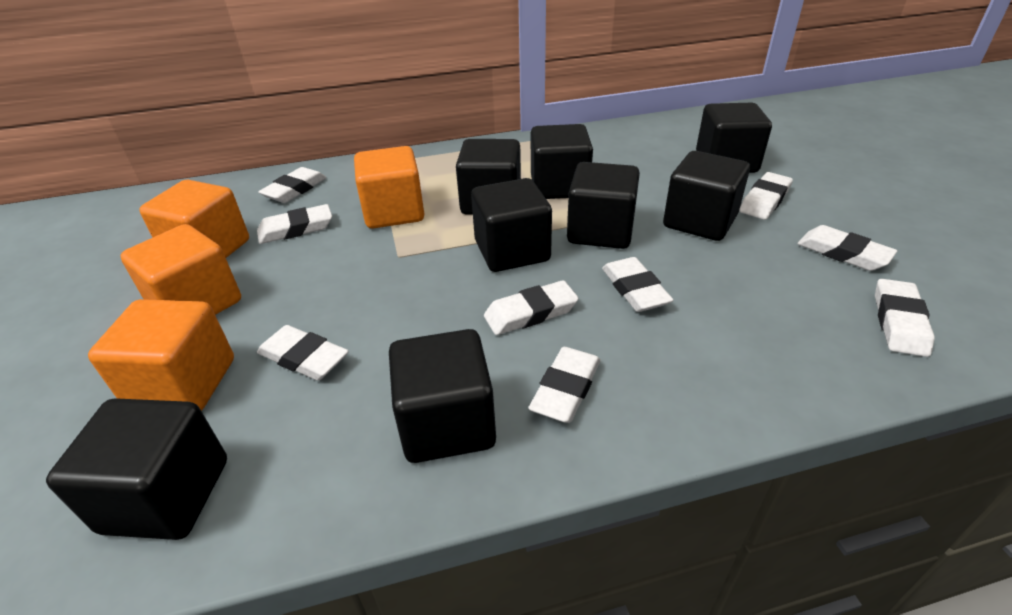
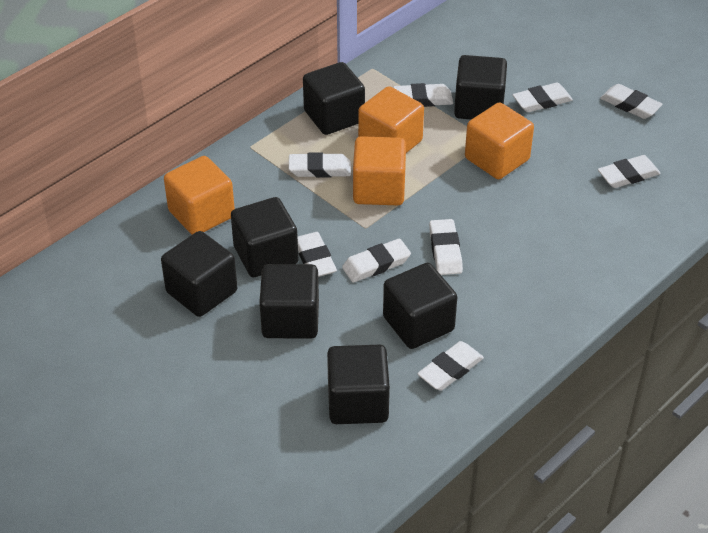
black cube: 8 -> 7

